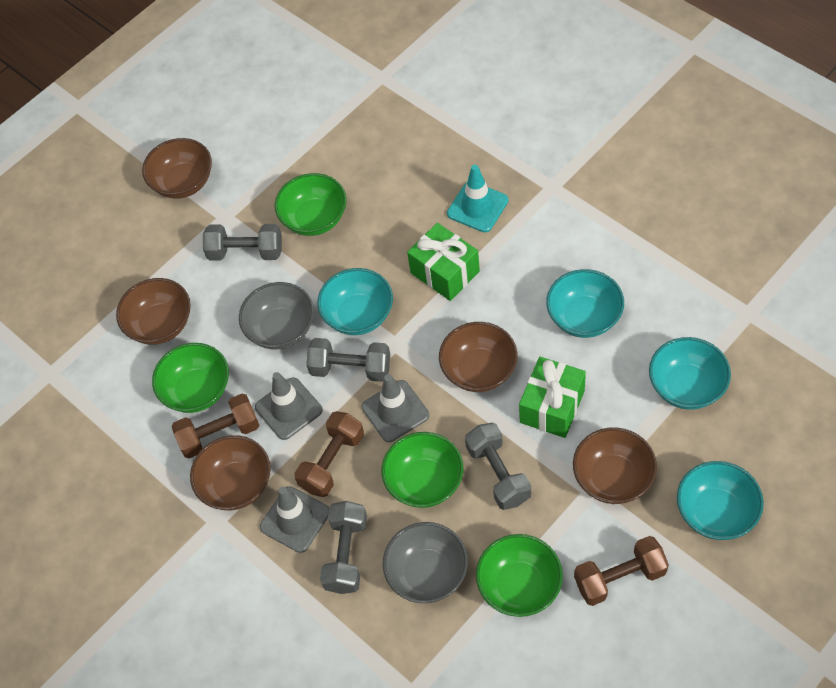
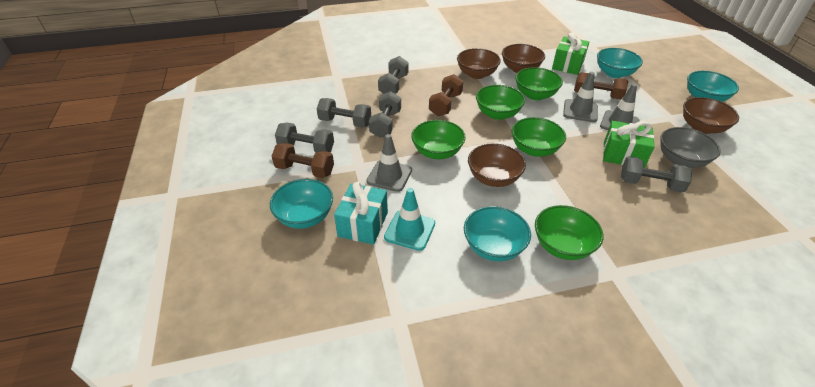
brown bowl: 5 -> 4
green bowl: 4 -> 5
grey bowl: 2 -> 1
grey dumbbell: 4 -> 5
turquoise gift: 0 -> 1

